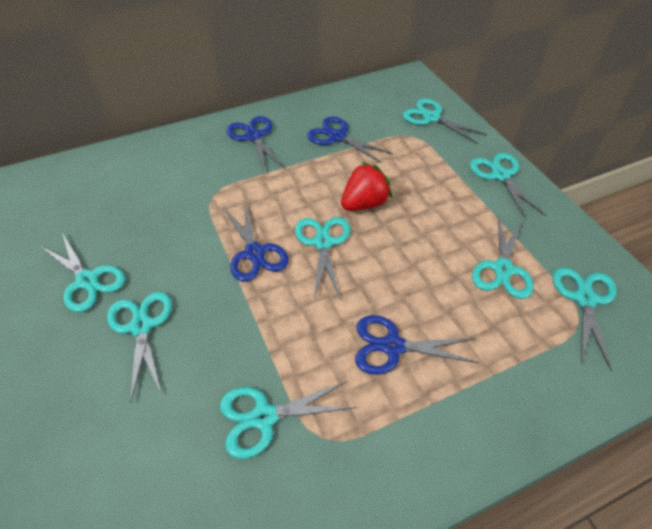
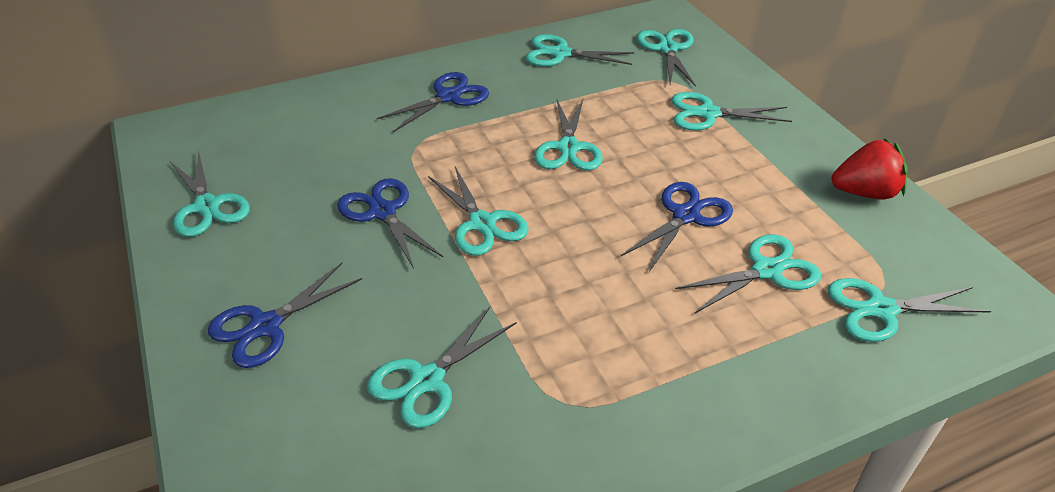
turquoise scissors: 8 -> 9

